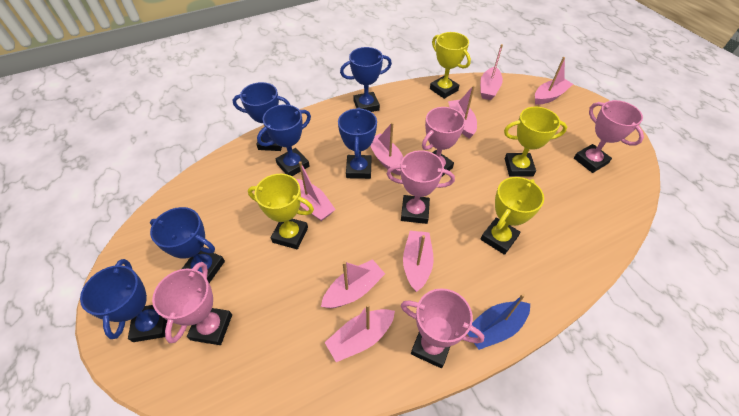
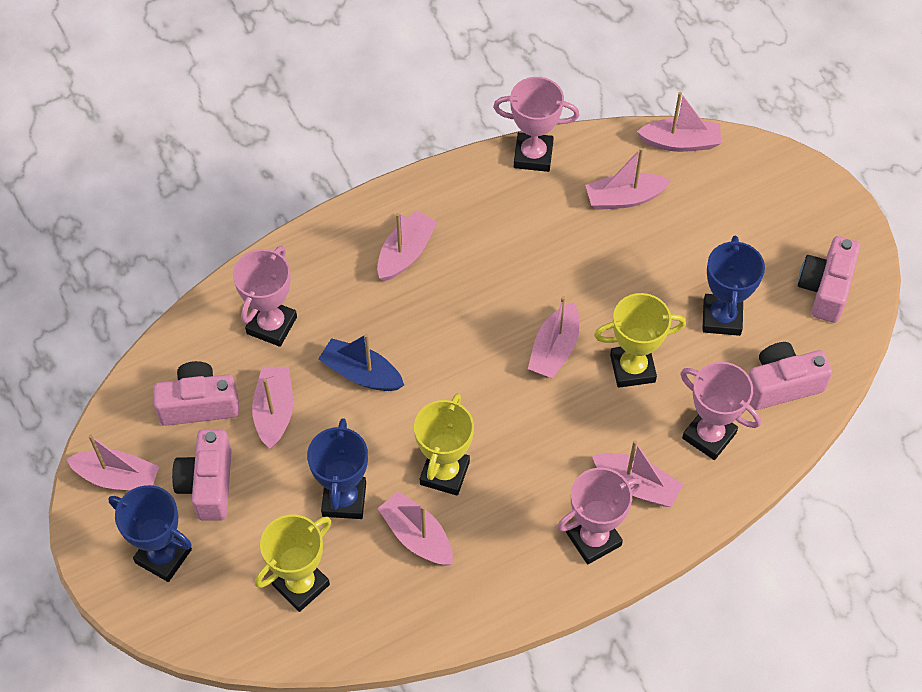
blue trophy: 6 -> 3
pink camera: 0 -> 4
pink trophy: 5 -> 4
yellow trophy: 4 -> 3

